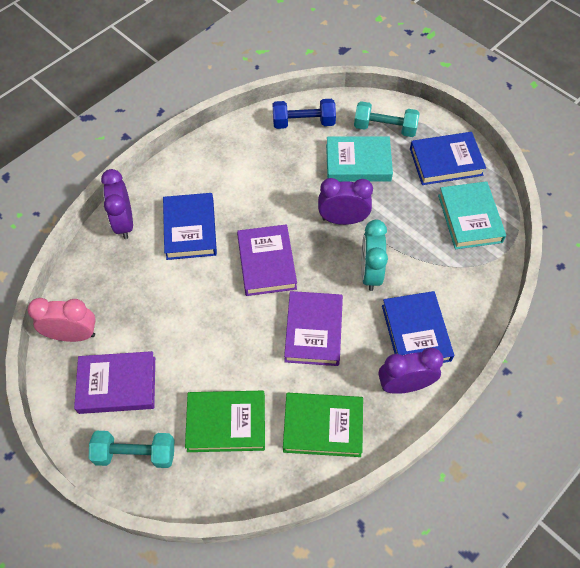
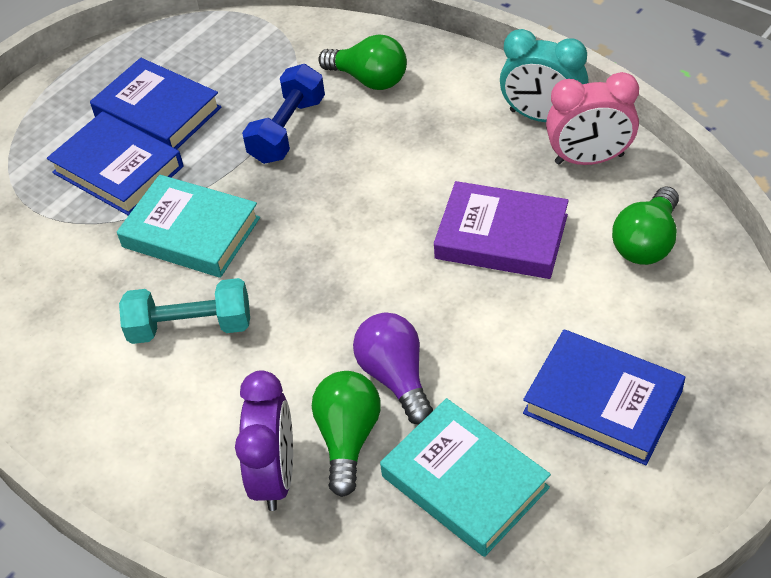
green book: 2 -> 0
green light bulb: 0 -> 3
purple book: 3 -> 1
purple clock: 3 -> 1
purple light bulb: 0 -> 1
turquoise dumbbell: 2 -> 1

